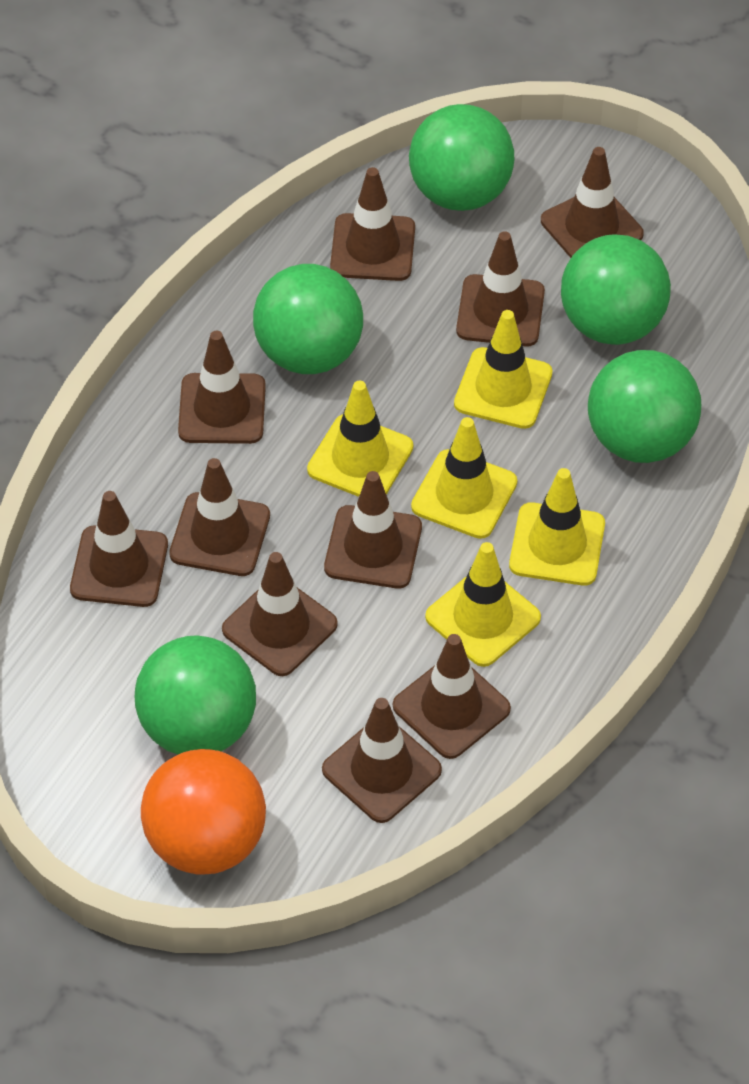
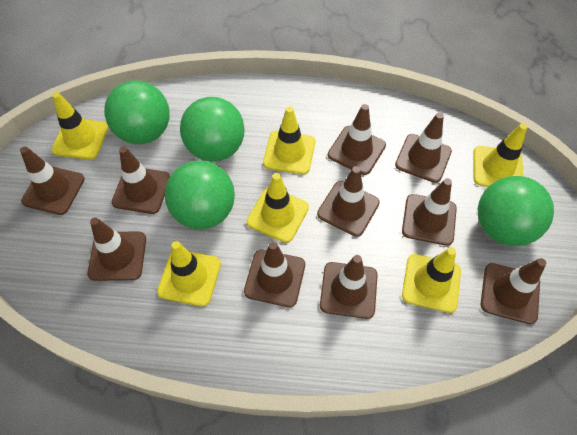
green ball: 5 -> 4
orange ball: 1 -> 0
yellow traffic cone: 5 -> 6

